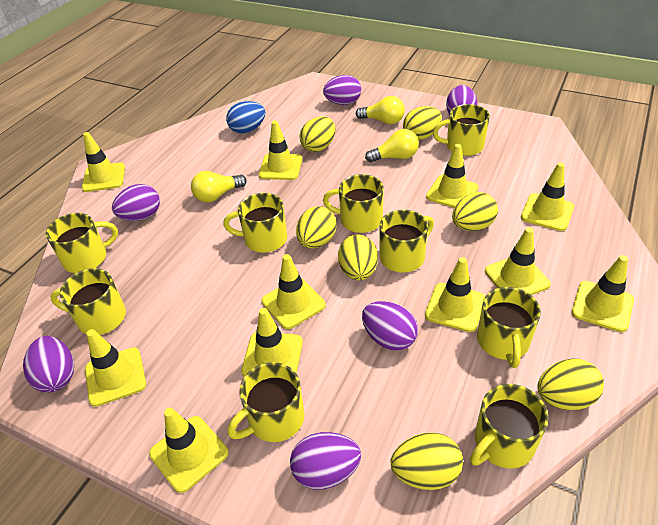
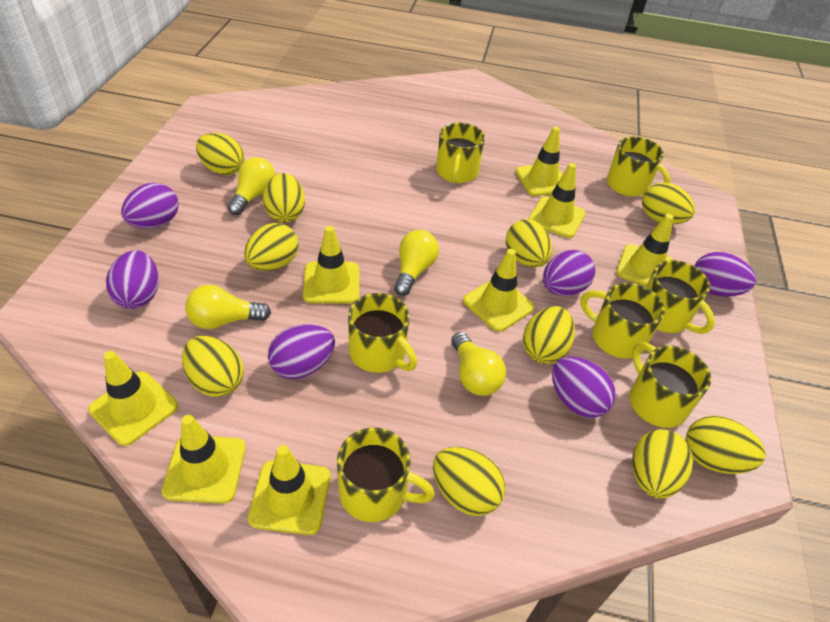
blue egg: 1 -> 0
yellow egg: 7 -> 10
yellow light bulb: 3 -> 4
yellow mug: 9 -> 7
yellow traffic cone: 11 -> 8

